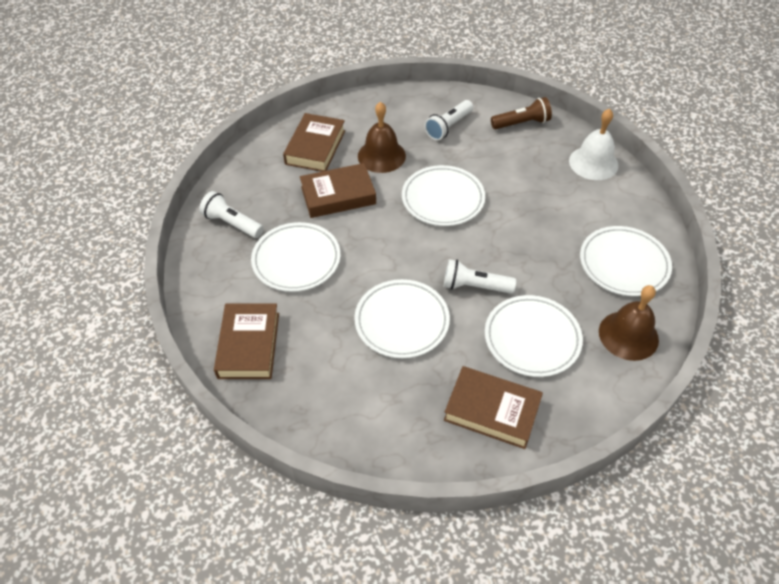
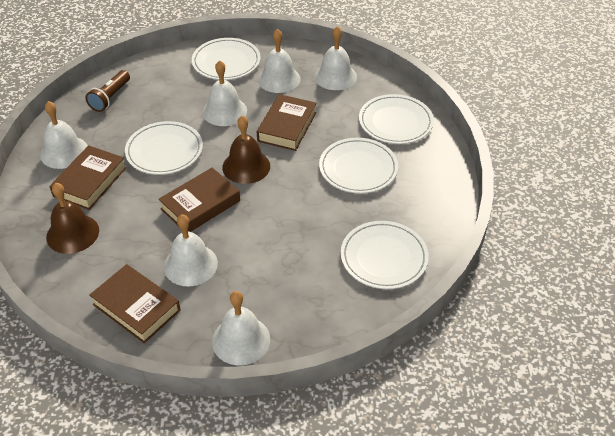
white bell: 1 -> 6
white flashlight: 3 -> 0

